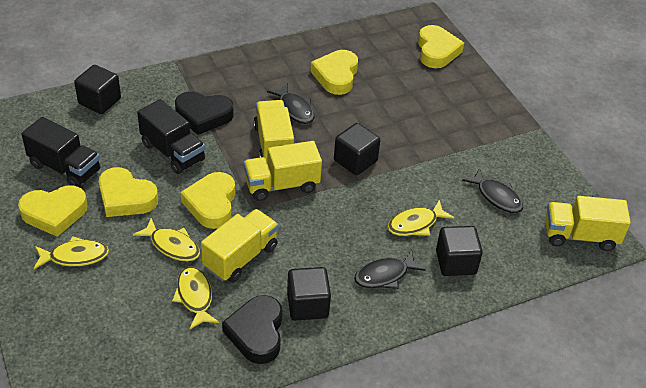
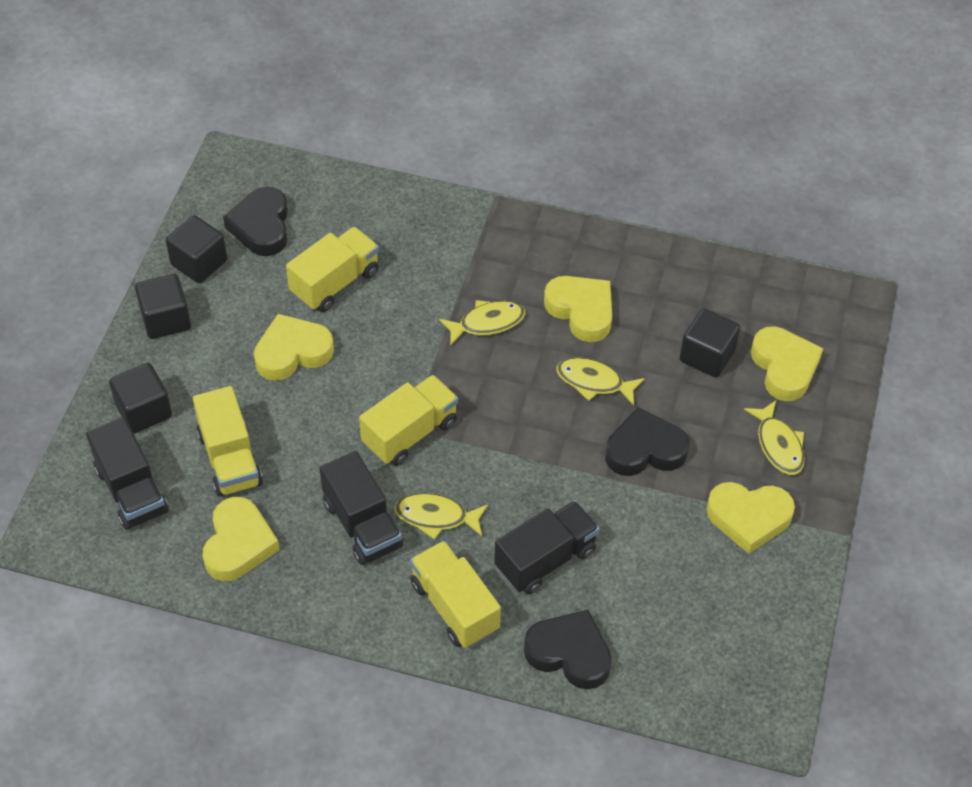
black fish: 3 -> 0
black heart: 2 -> 3
black truck: 2 -> 3

